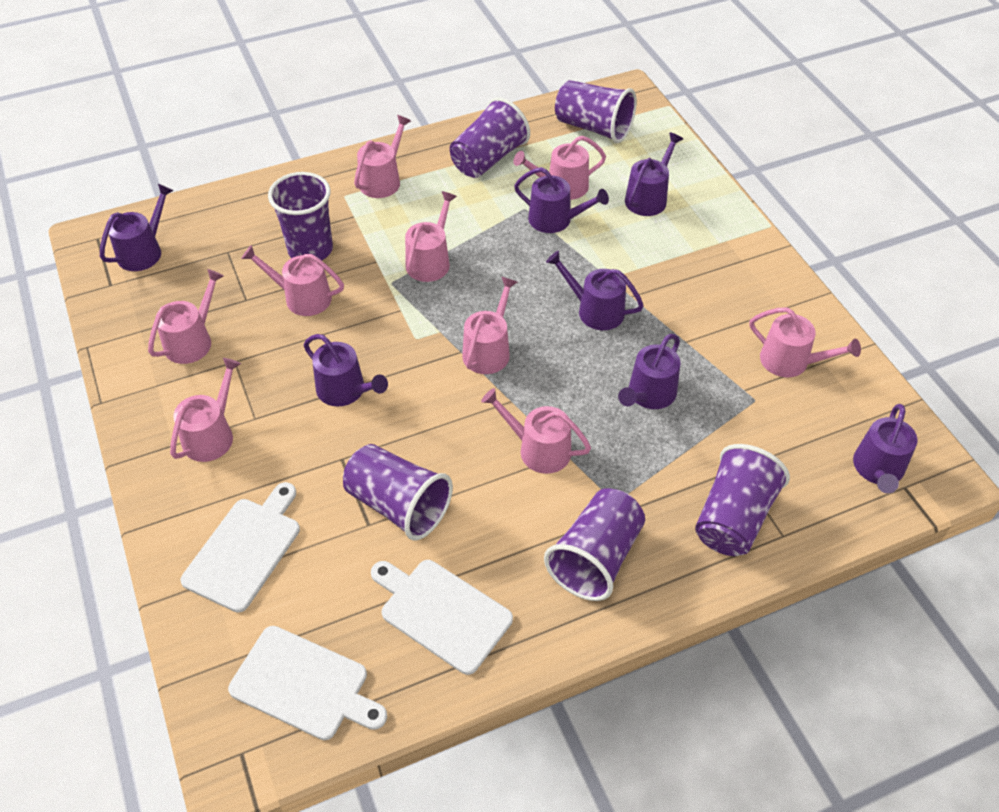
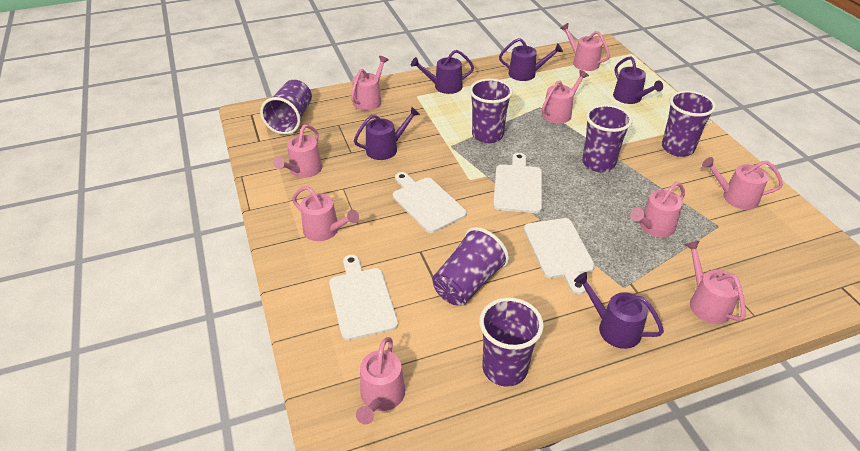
purple watering can: 7 -> 5
white cutting board: 3 -> 4

